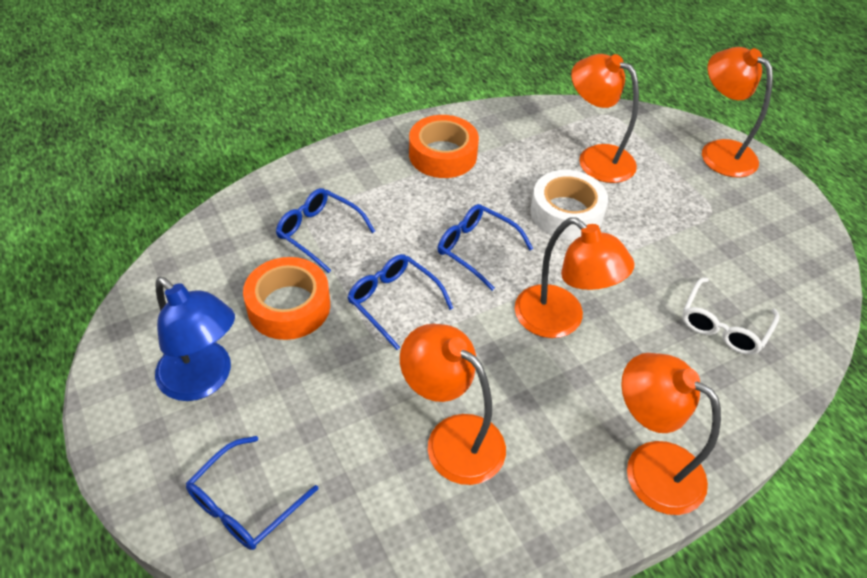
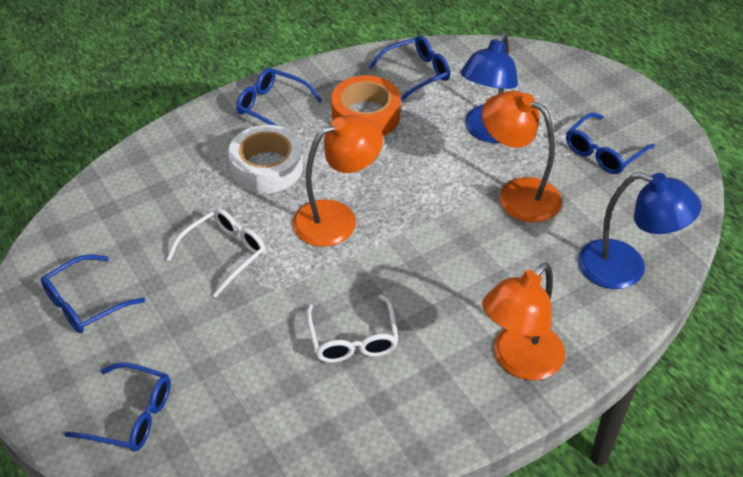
blue glasses: 4 -> 5
blue lamp: 1 -> 2
orange lamp: 5 -> 3
orange tape: 2 -> 1
white glasses: 1 -> 2

